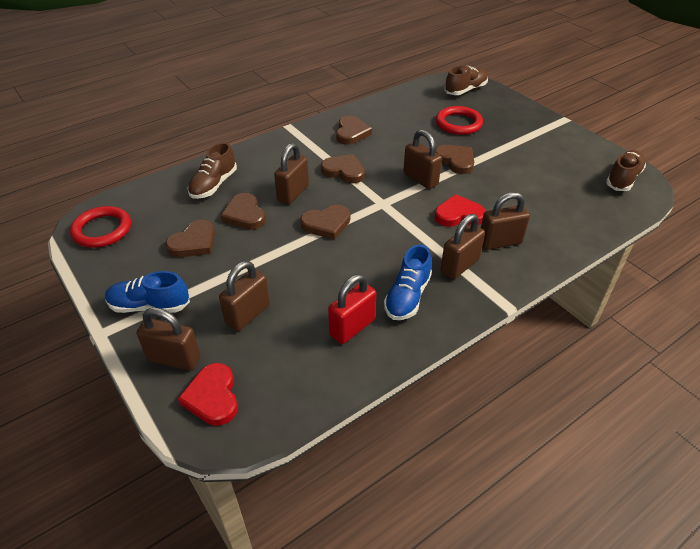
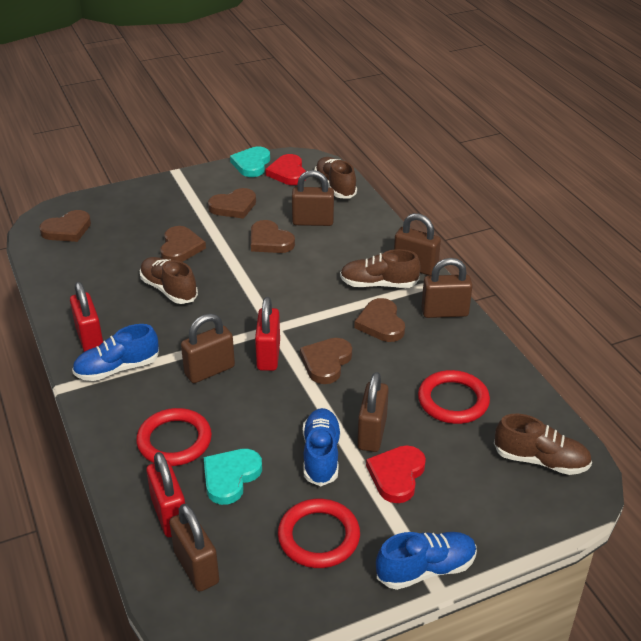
blue shoe: 2 -> 3
brown shoe: 3 -> 4
red padlock: 1 -> 3
red ring: 2 -> 3
turquoise heart: 0 -> 2

